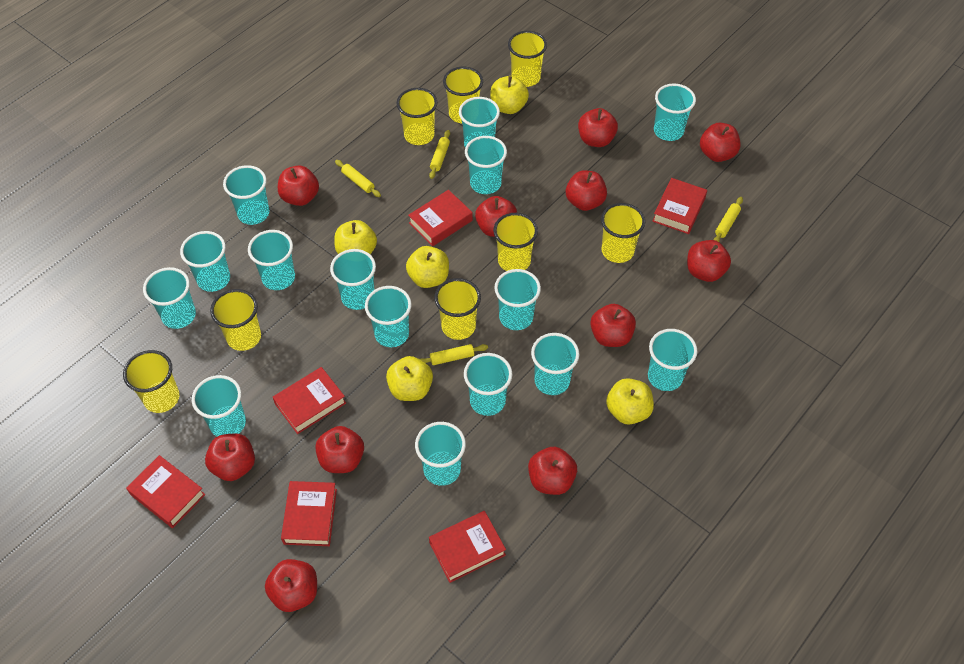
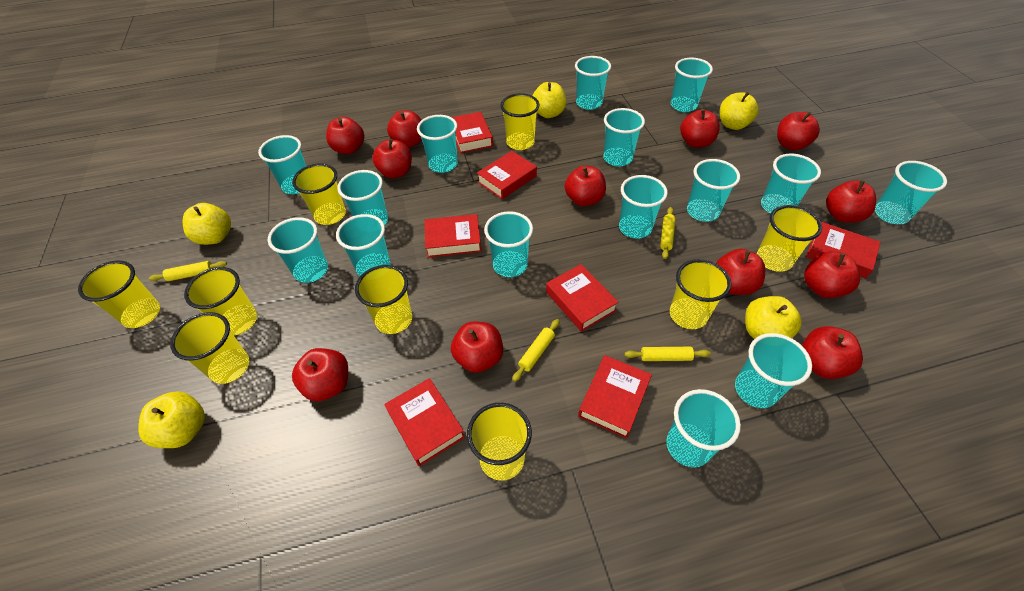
red apple: 11 -> 12
red book: 6 -> 7
yellow cup: 8 -> 9

